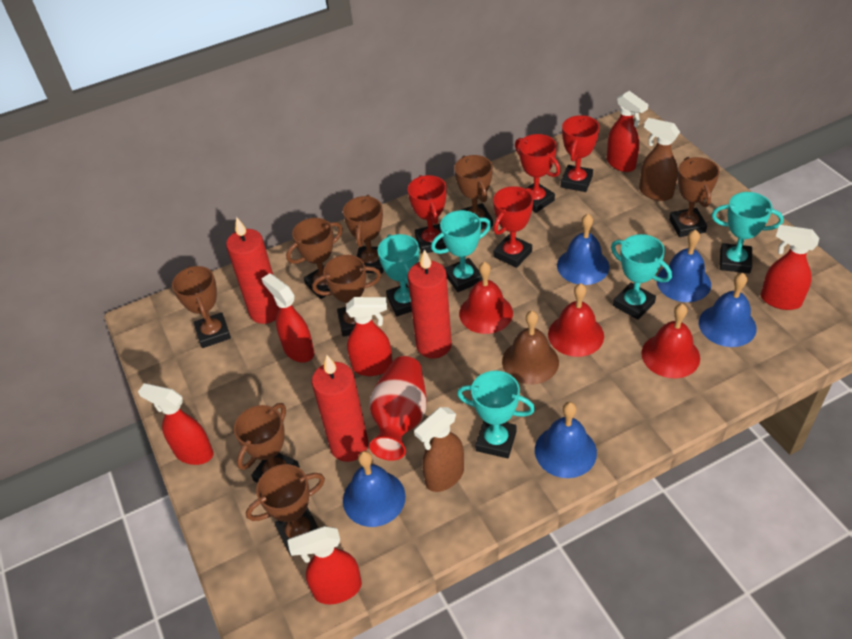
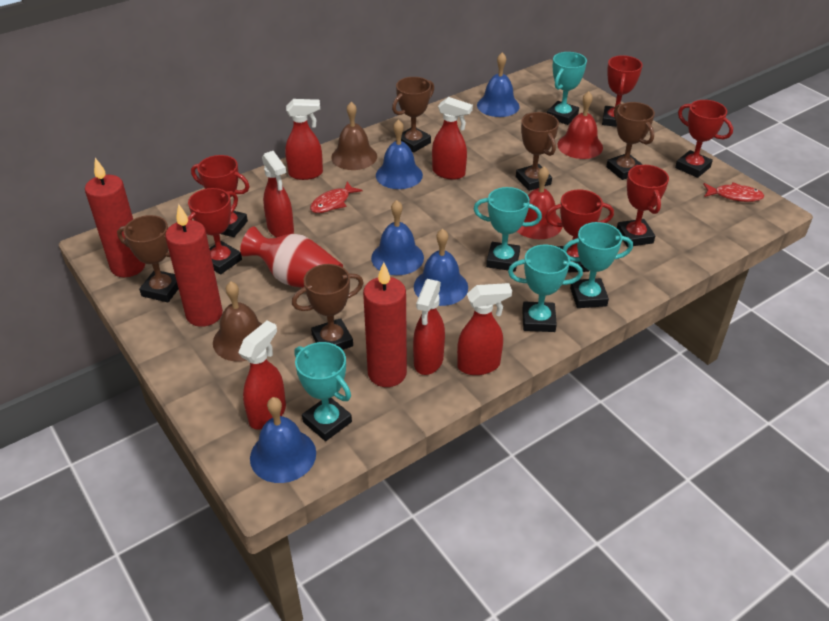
brown bell: 1 -> 2
brown spray bottle: 2 -> 0
brown trophy: 8 -> 5
red bell: 3 -> 2
red fish: 0 -> 2
red trophy: 4 -> 6

